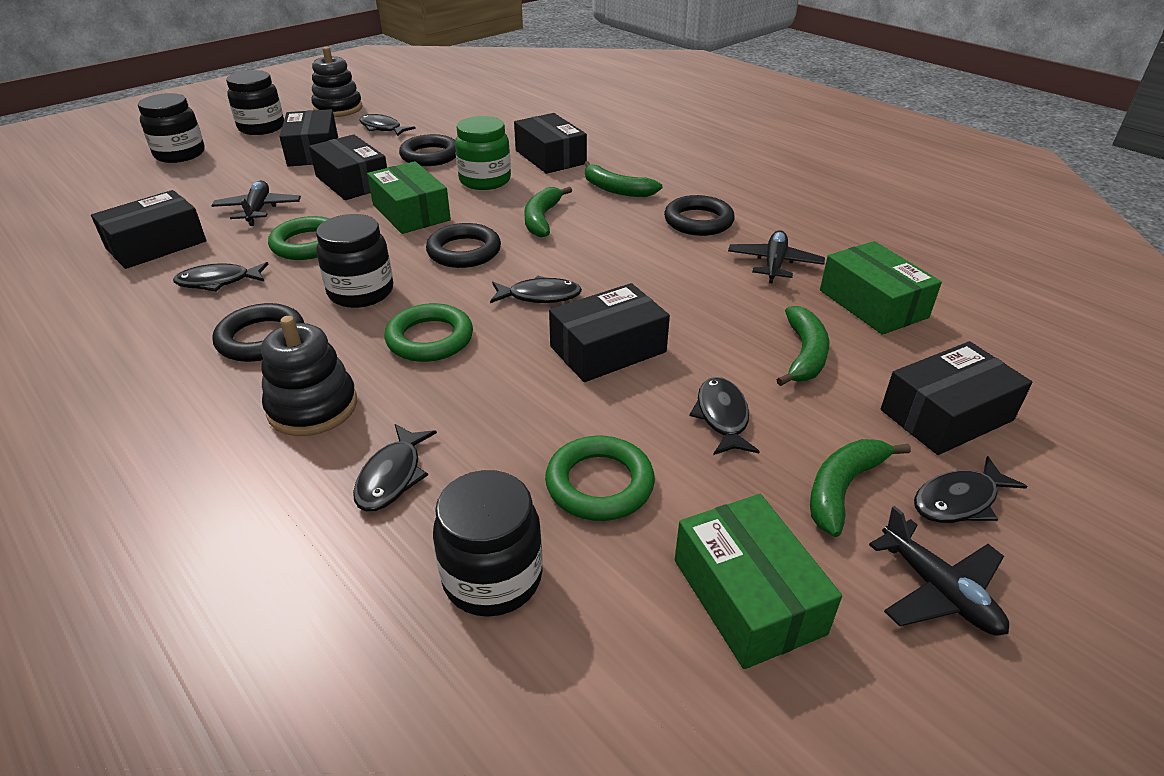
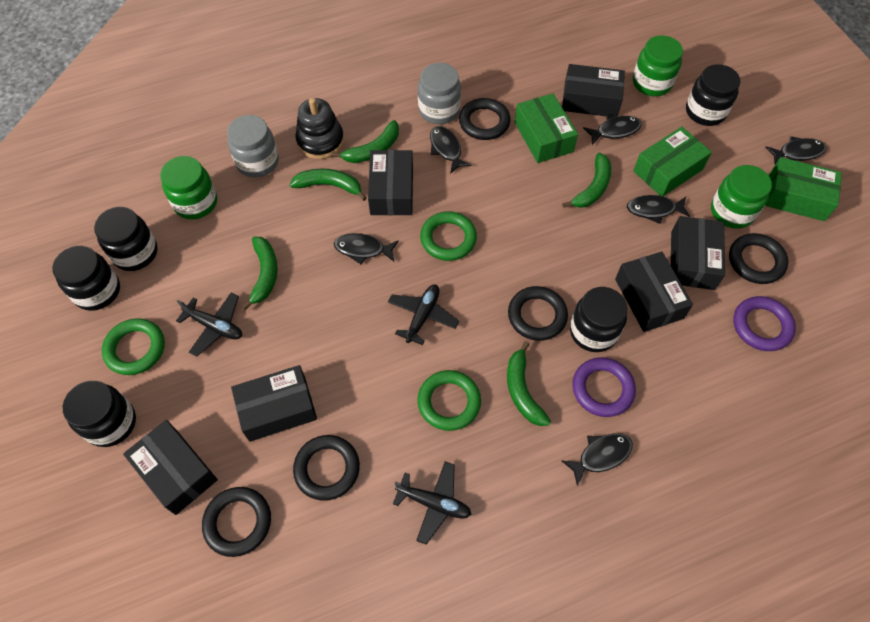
black jar: 4 -> 5
black ring: 4 -> 5
black stacking toy: 2 -> 1
green banana: 4 -> 5
green jar: 1 -> 3
grey jar: 0 -> 2
purple ring: 0 -> 2

